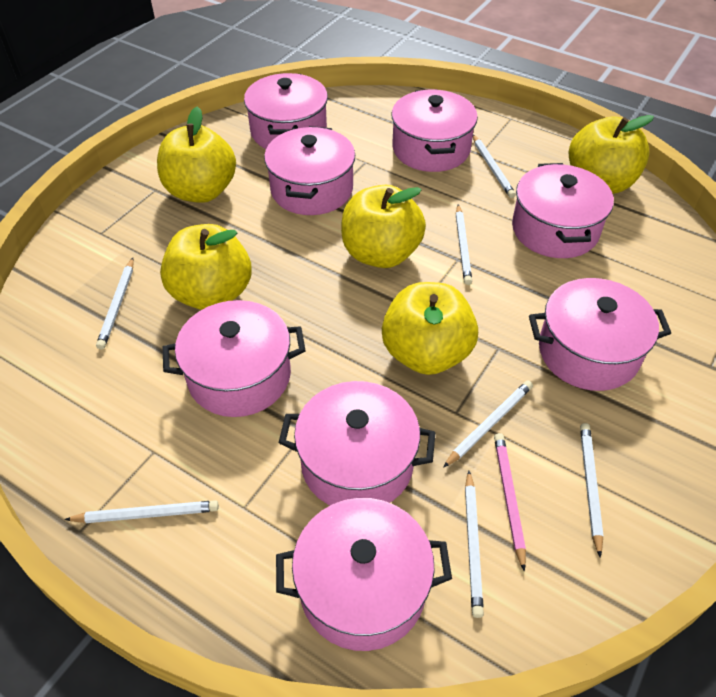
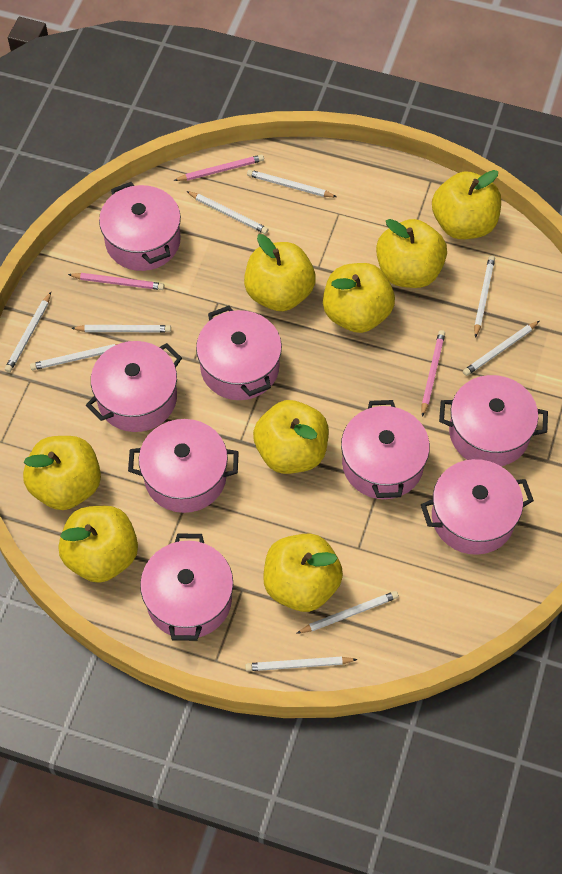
pink pencil: 1 -> 3
white pencil: 7 -> 9
yellow apple: 5 -> 8

